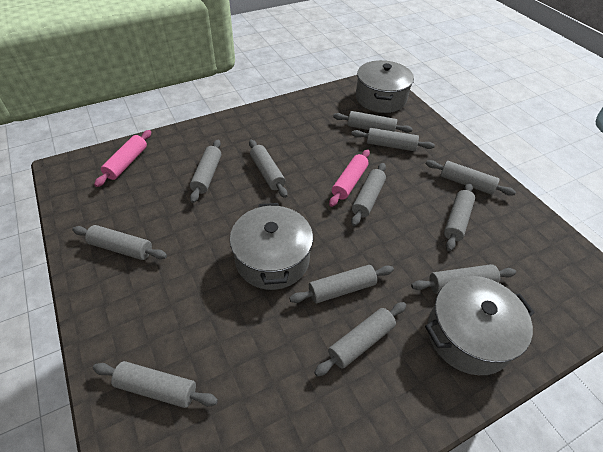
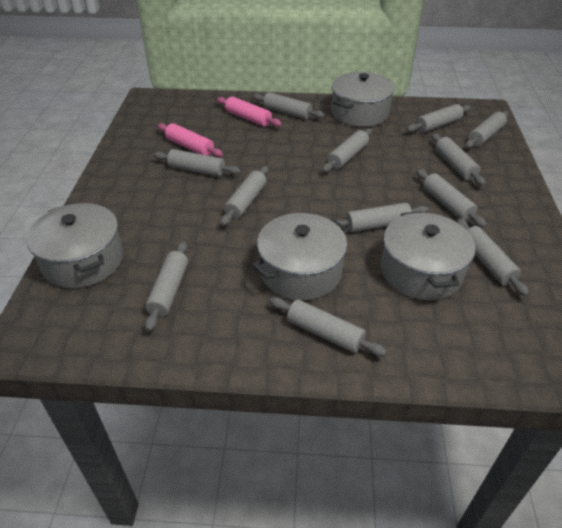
grey pot: 3 -> 4

